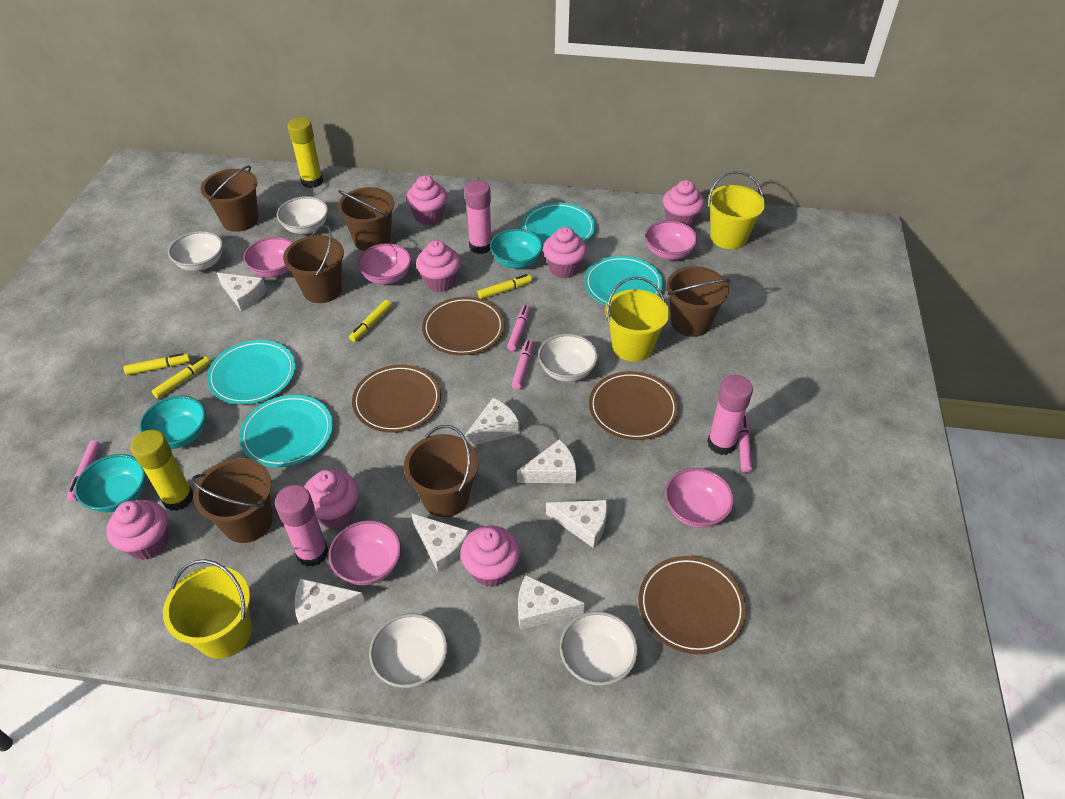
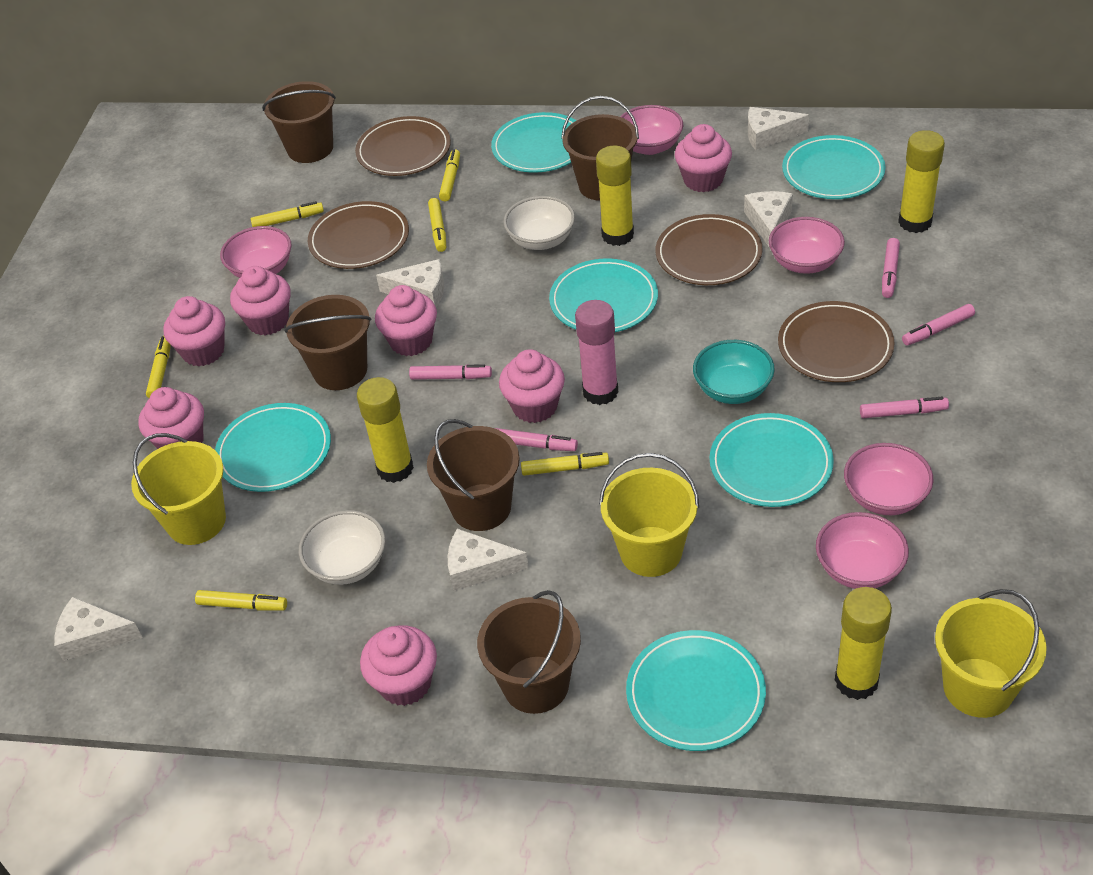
brown bucket: 6 -> 5
pink glue stick: 3 -> 1
pink marker: 4 -> 5
turquoise bowl: 3 -> 1
turquoise plate: 4 -> 6
white bowl: 5 -> 2
white cheese: 7 -> 5
yellow glue stick: 2 -> 4
yellow marker: 4 -> 6

